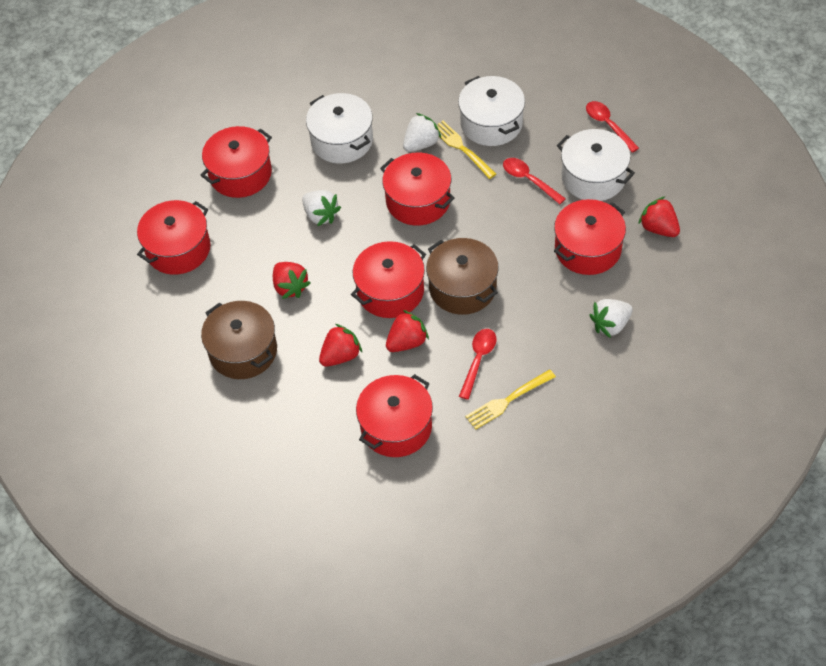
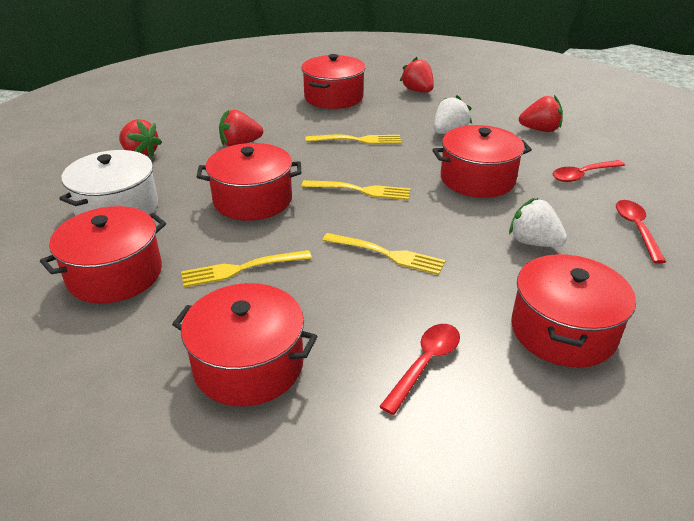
brown pot: 2 -> 0
white pot: 3 -> 1
white strawberry: 3 -> 2
yellow fork: 2 -> 4

